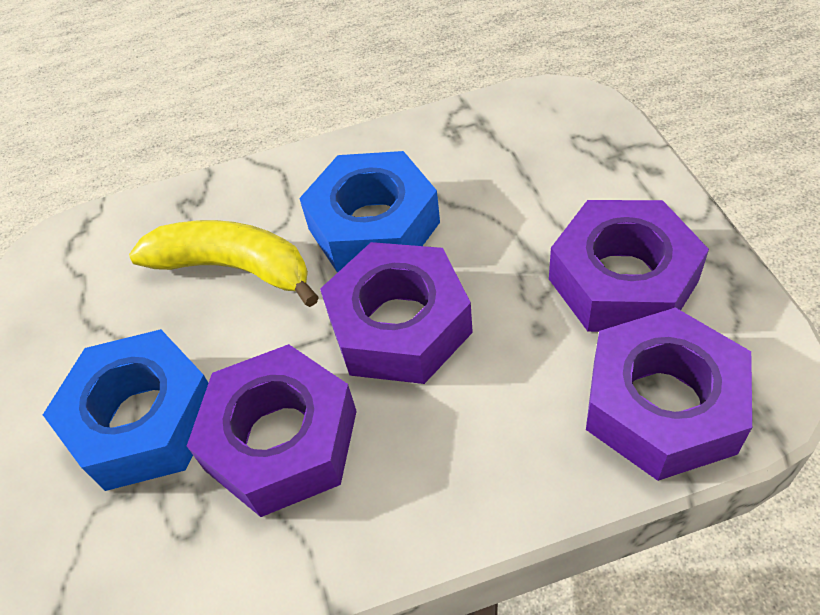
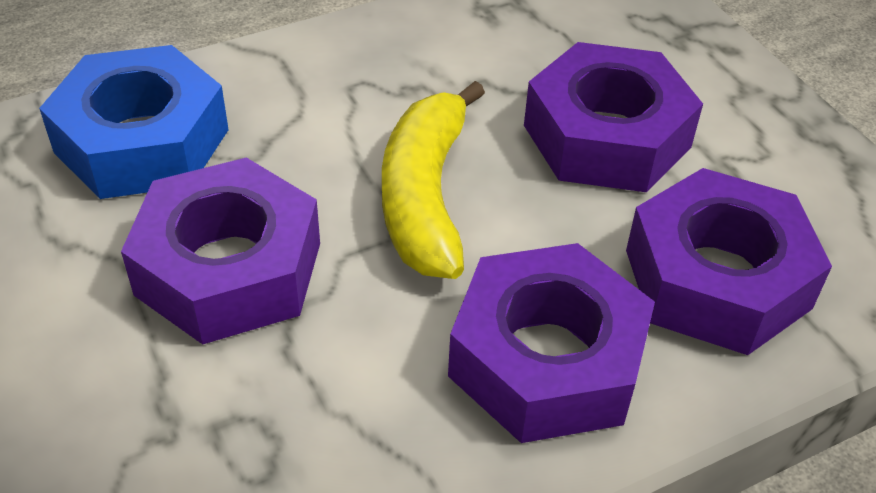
blue nut: 2 -> 1

